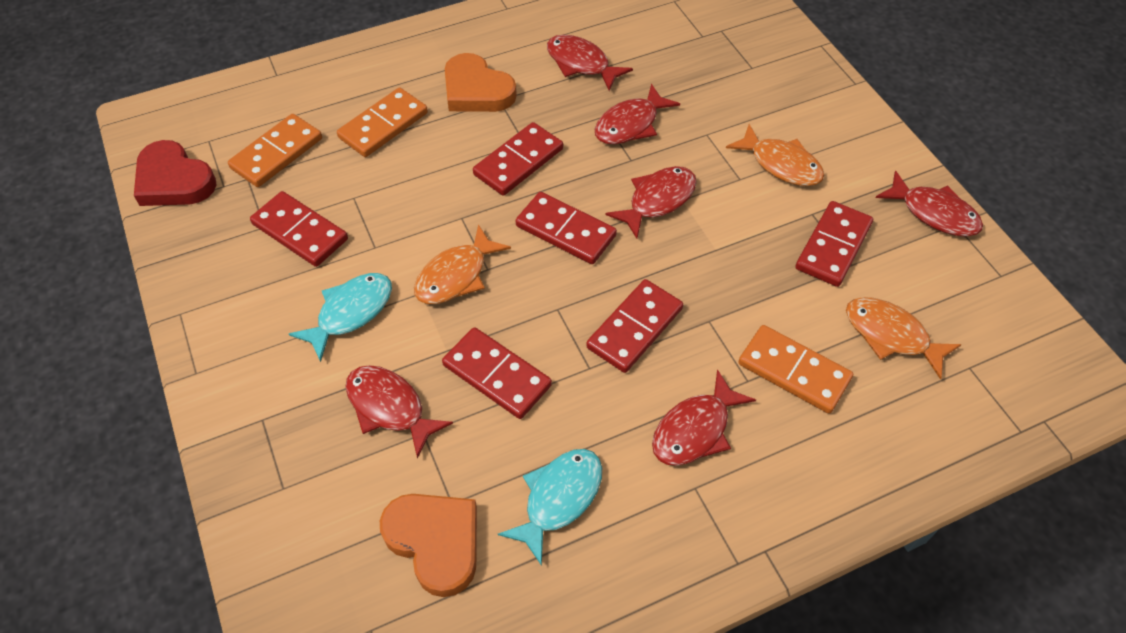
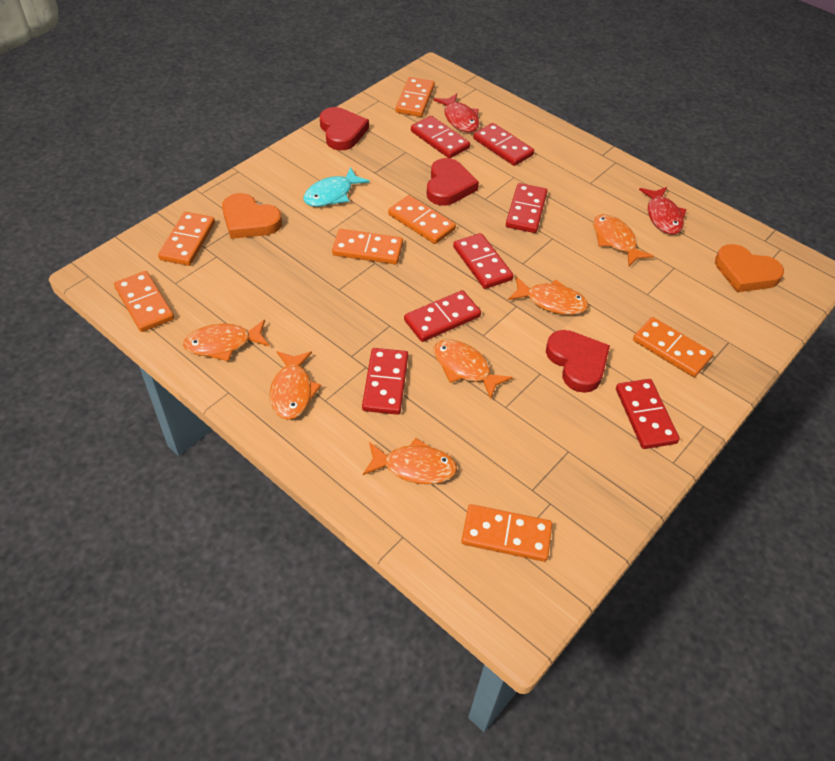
orange domino: 3 -> 7
orange fish: 3 -> 6
red domino: 6 -> 7
red fish: 6 -> 2
red heart: 1 -> 3
turquoise fish: 2 -> 1

